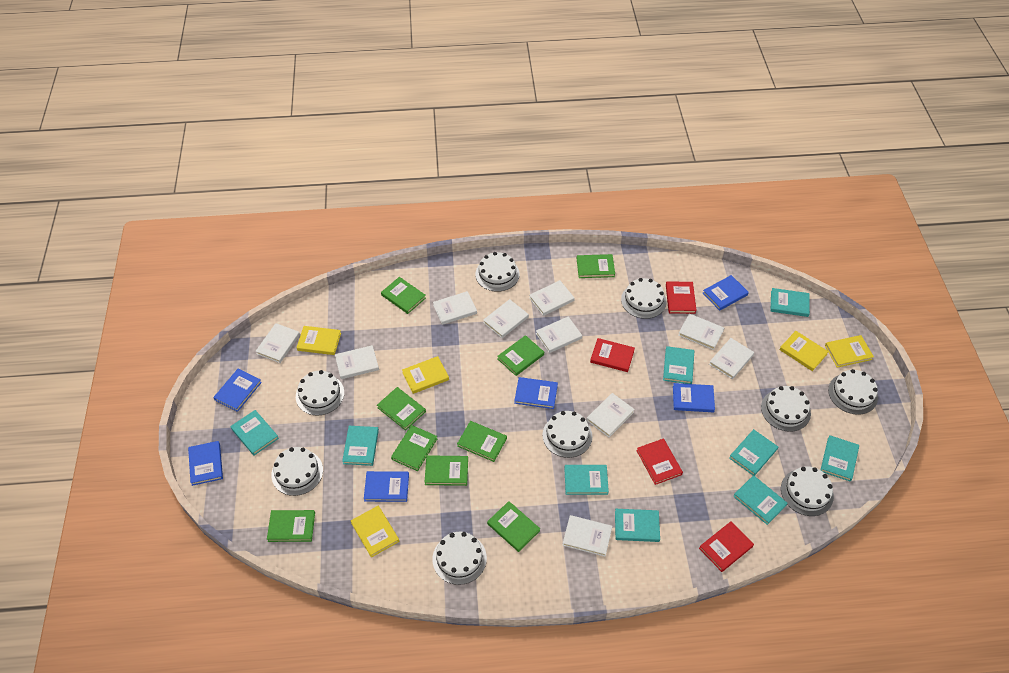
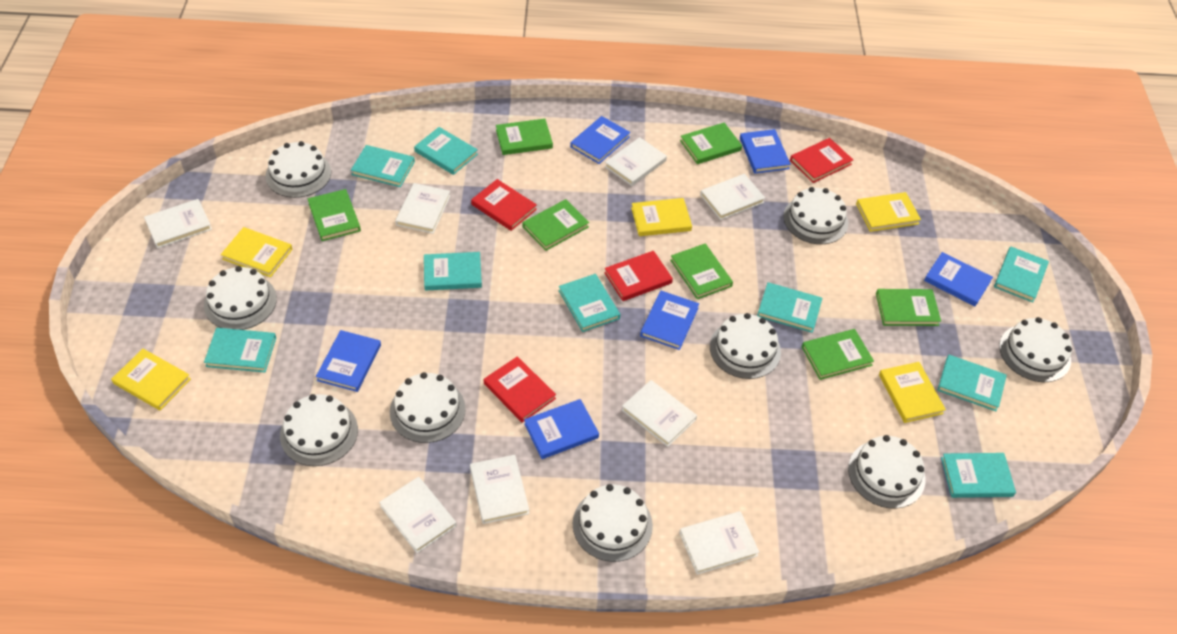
green book: 9 -> 7
white book: 10 -> 8

